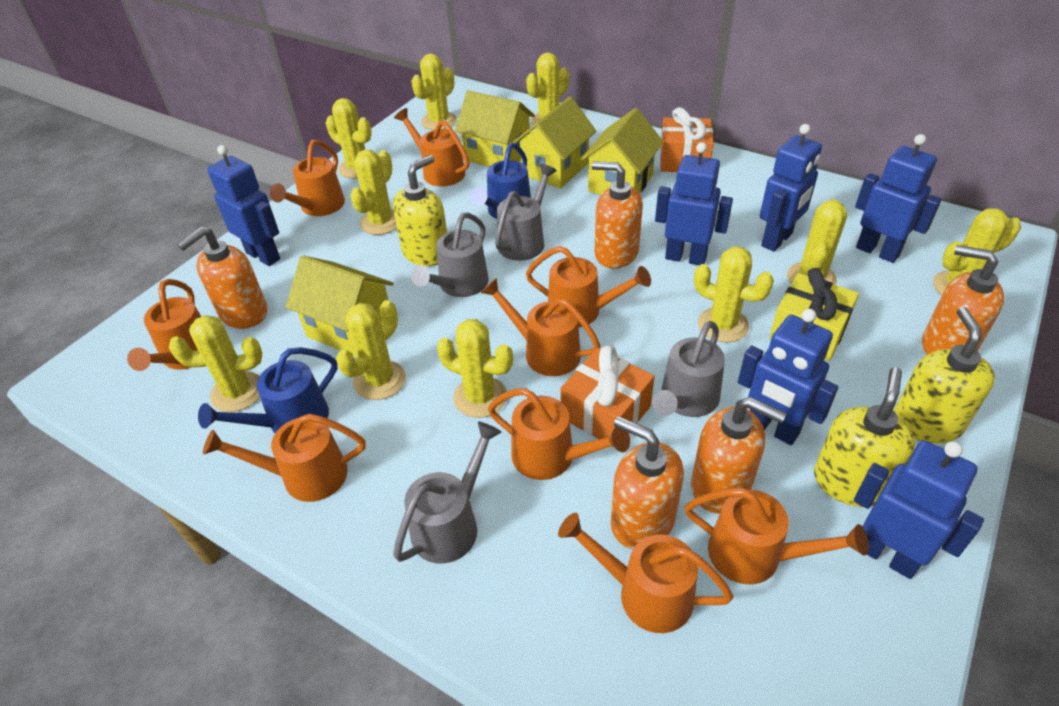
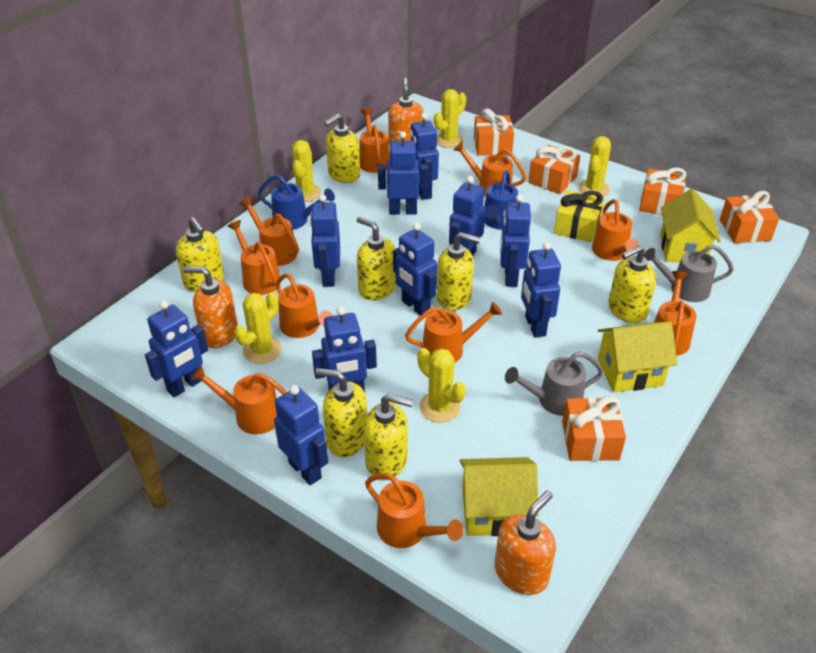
blue robot: 6 -> 10
grey watering can: 4 -> 2
orange gift: 2 -> 5
orange soap dispenser: 5 -> 3
orange watering can: 9 -> 10
yellow cactus: 10 -> 5
yellow house: 4 -> 3
yellow soap dispenser: 3 -> 7

